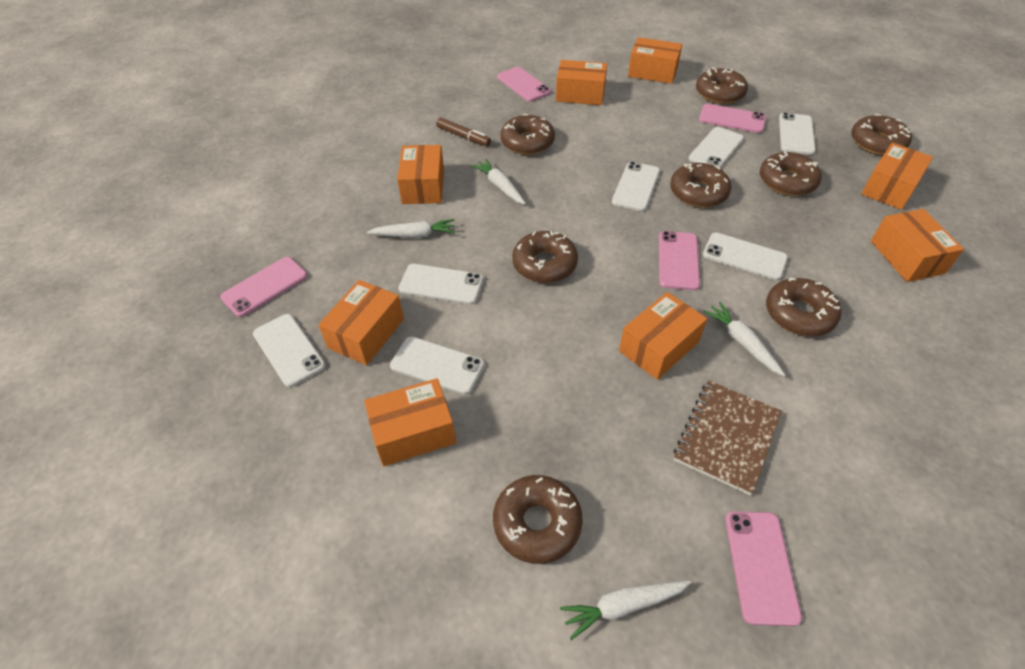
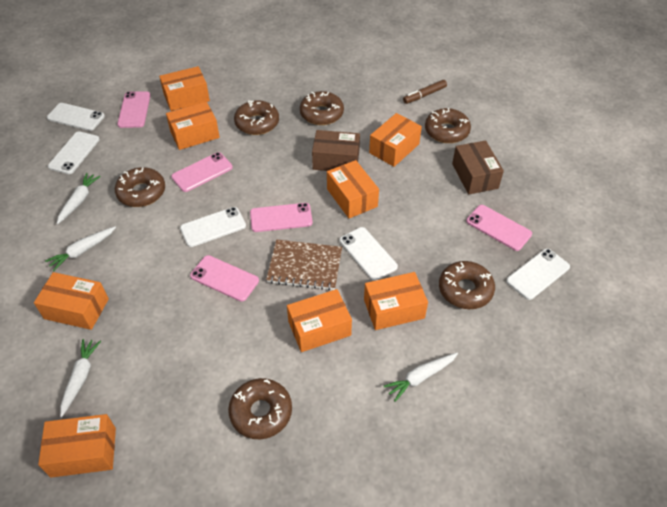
brown box: 0 -> 2
brown donut: 8 -> 6
white phone: 7 -> 5

